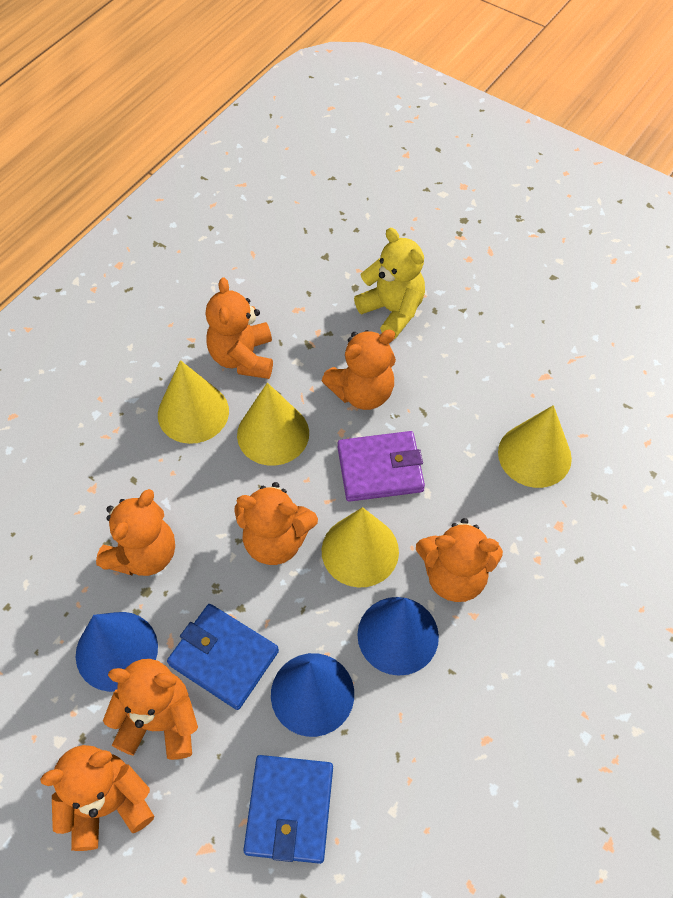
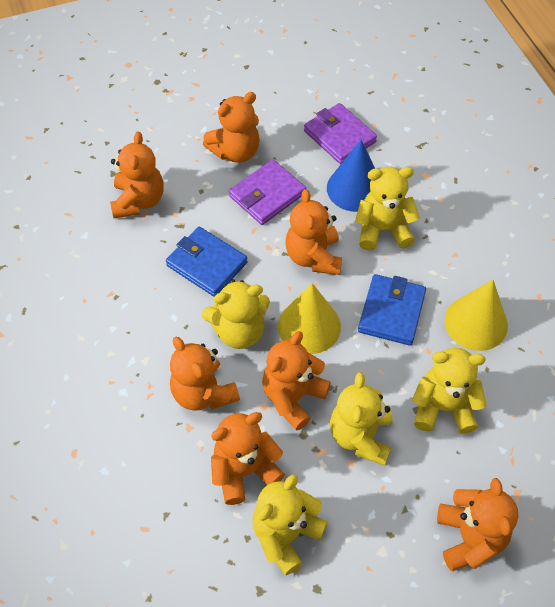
blue cone: 3 -> 1
purple wallet: 1 -> 2
yellow cone: 4 -> 2
yellow teddy bear: 1 -> 5

